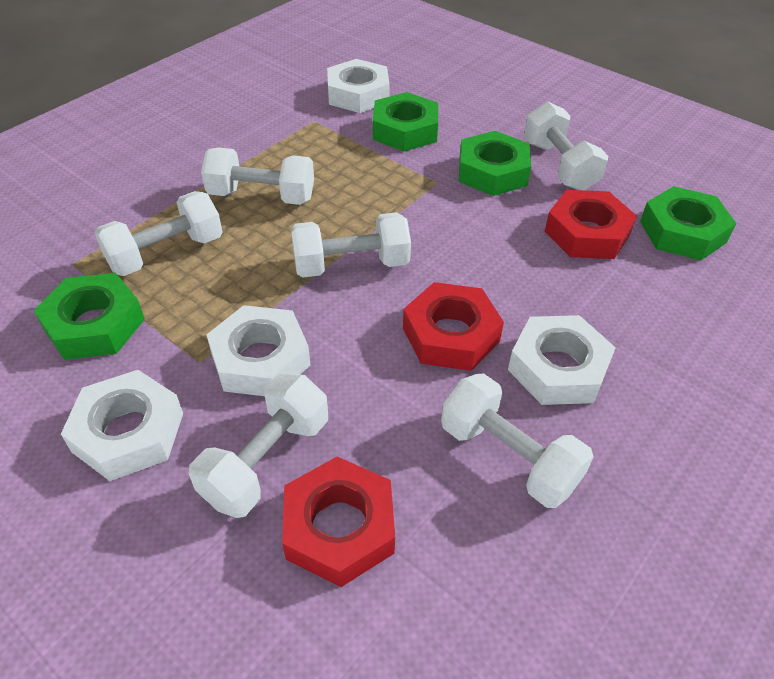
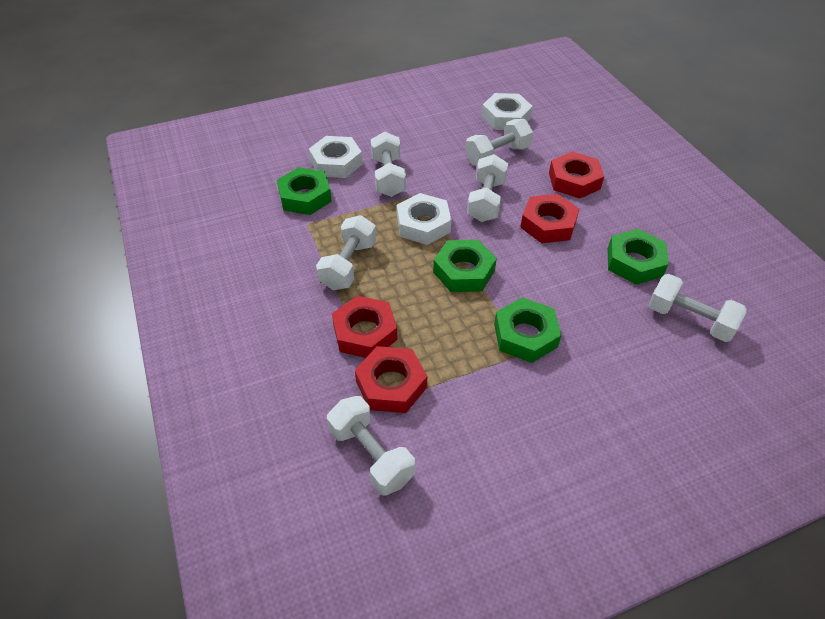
red nut: 3 -> 4
white nut: 4 -> 3

